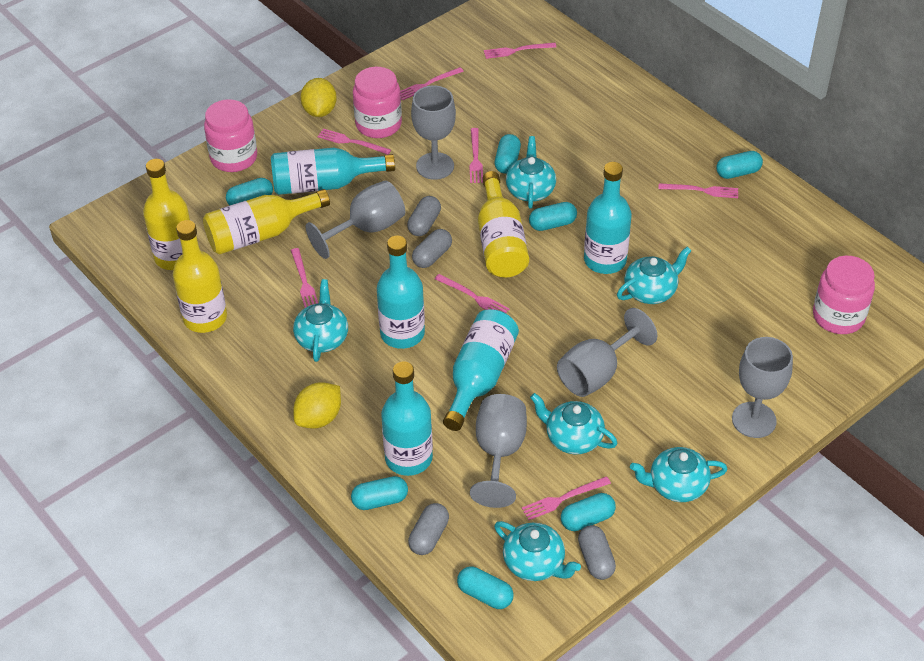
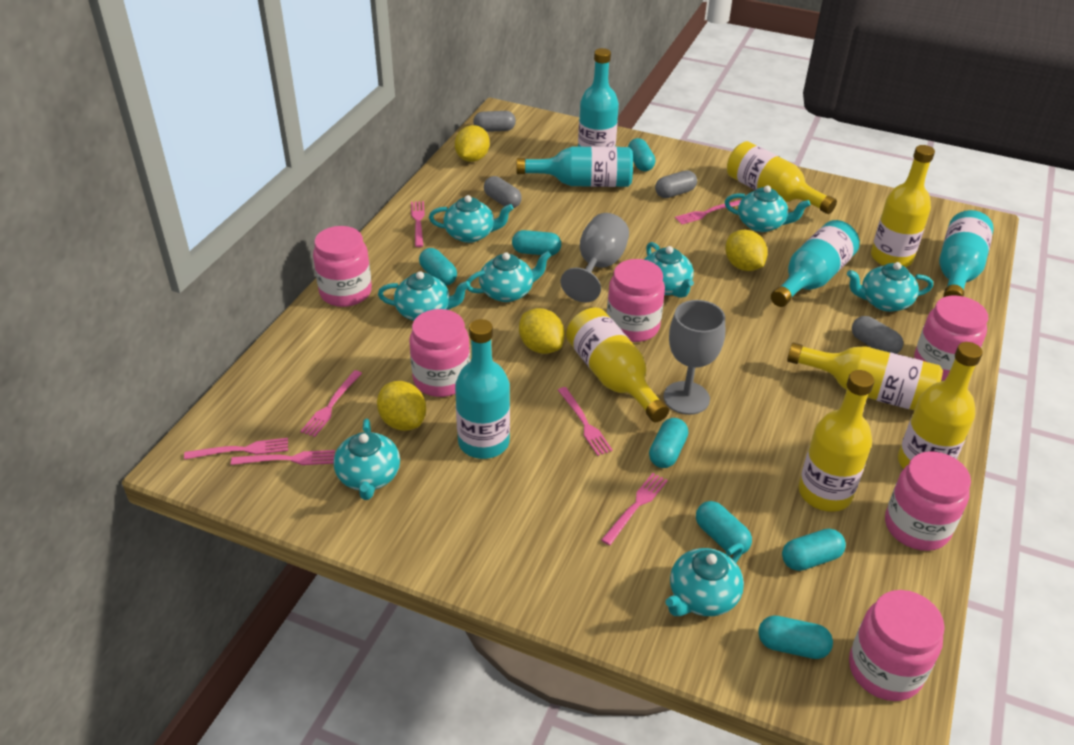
grey goblet: 5 -> 2
pink fork: 8 -> 7
pink jar: 3 -> 6
turquoise teapot: 6 -> 8
yellow bottle: 4 -> 6
yellow lemon: 2 -> 4

